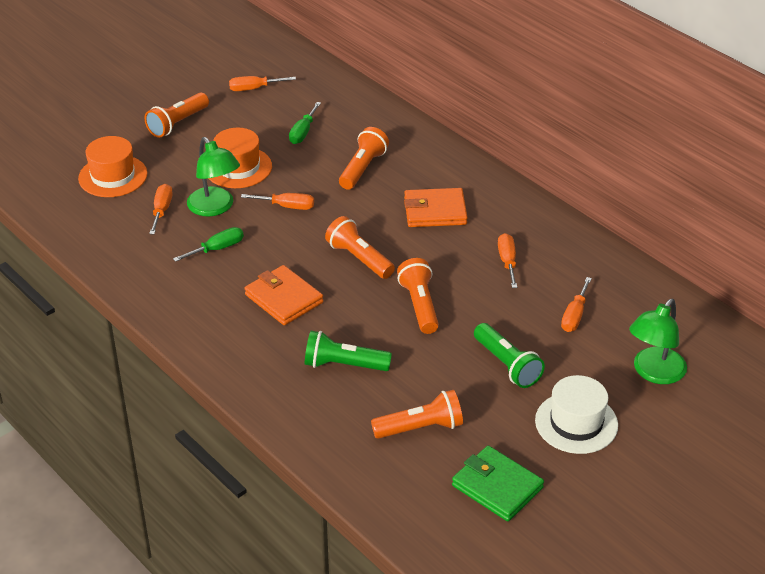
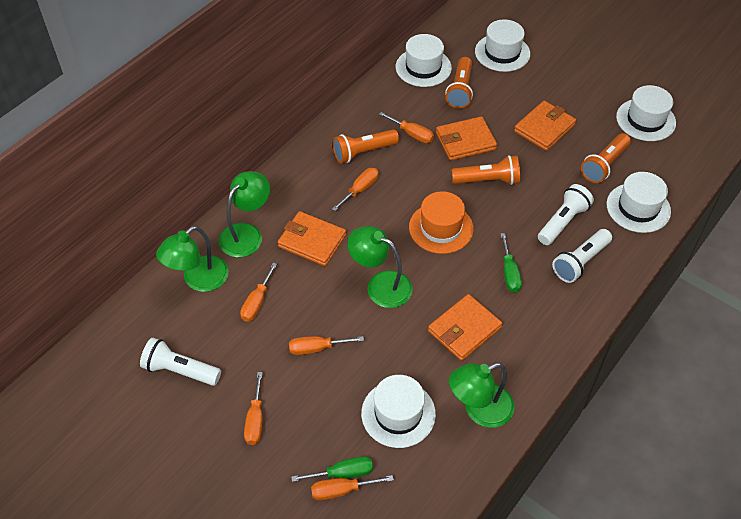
green flashlight: 2 -> 0
green lamp: 2 -> 4
green wallet: 1 -> 0
orange flashlight: 5 -> 4
orange hat: 2 -> 1
orange screwdriver: 5 -> 6
orange wallet: 2 -> 4
white flashlight: 0 -> 3
white hat: 1 -> 5

